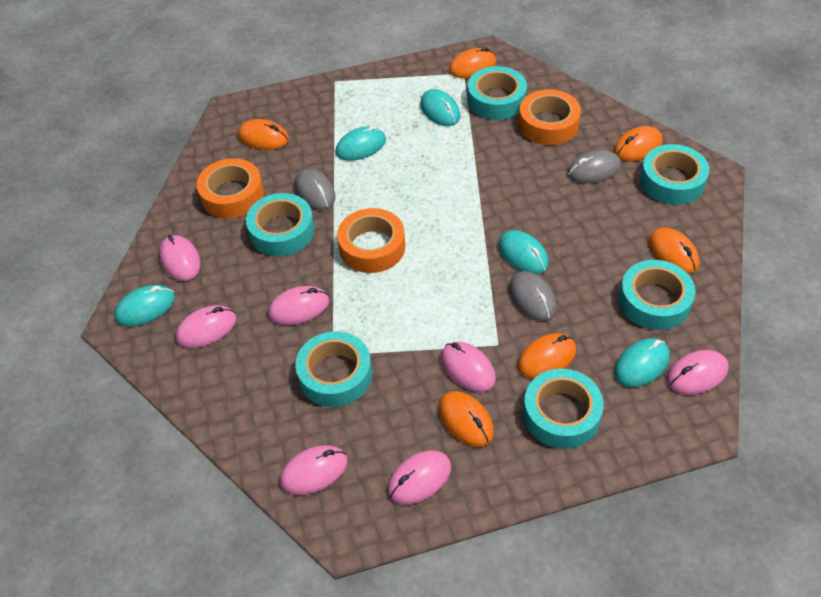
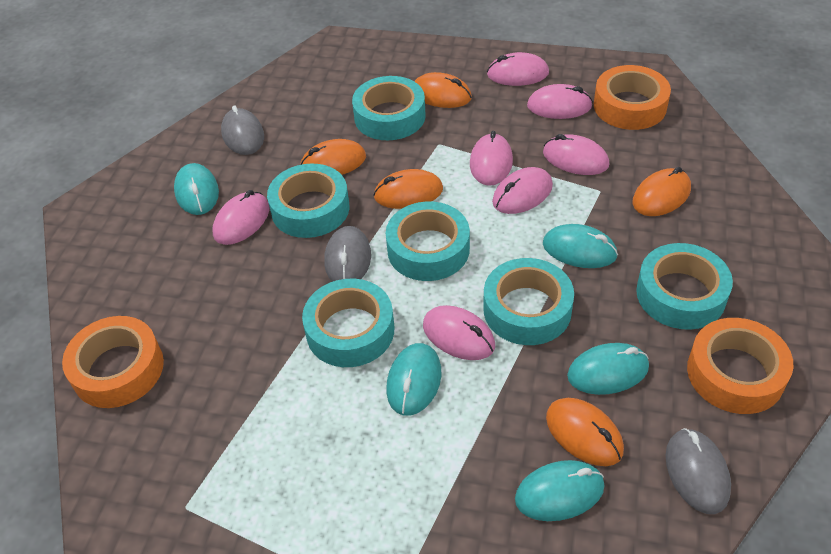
orange mouse: 6 -> 5

